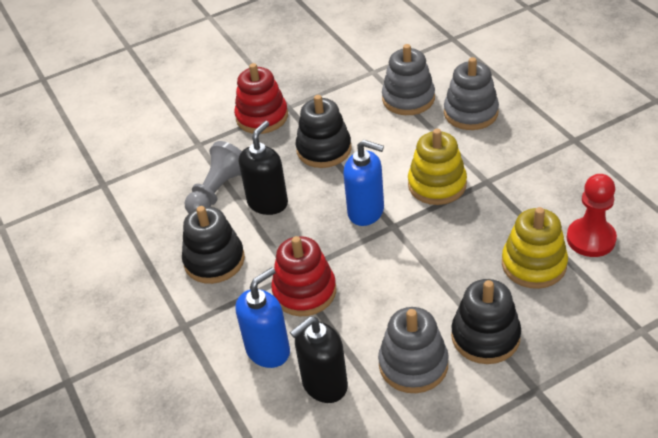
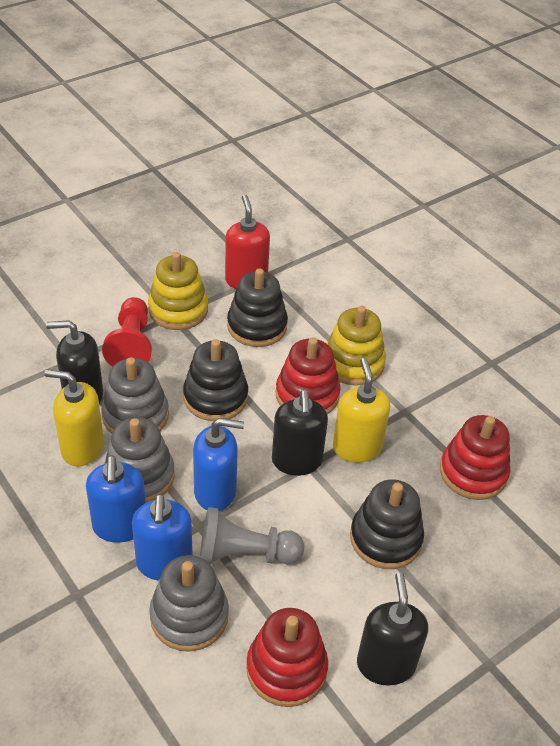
black soap dispenser: 2 -> 3
blue soap dispenser: 2 -> 3
red soap dispenser: 0 -> 1
red stacking toy: 2 -> 3
yellow soap dispenser: 0 -> 2

